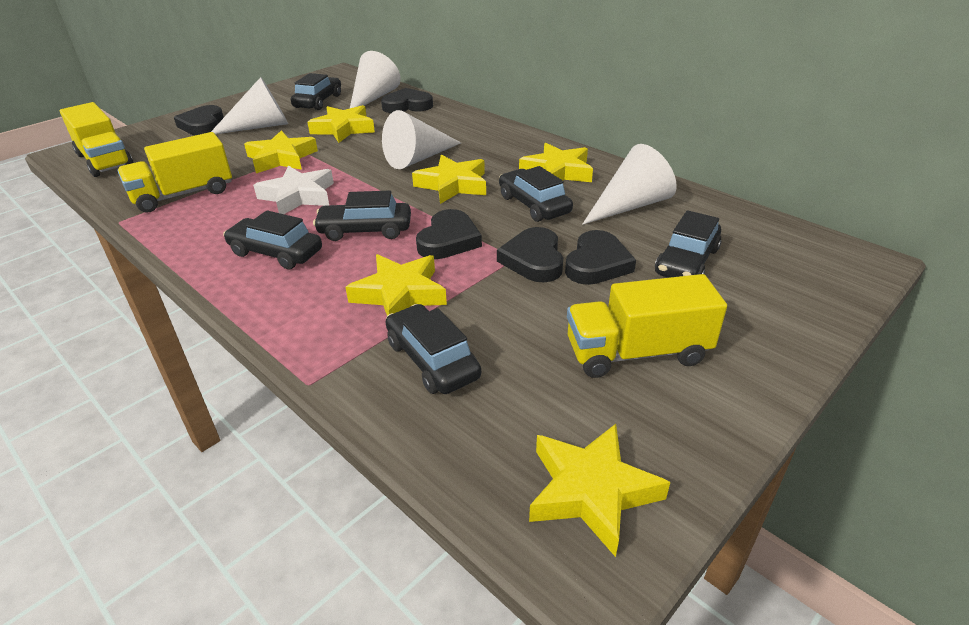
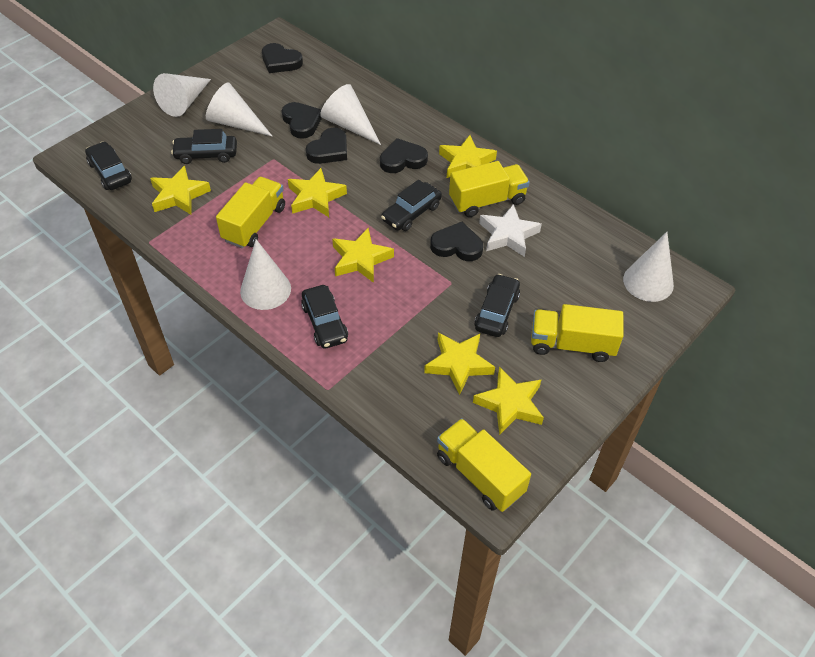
black car: 6 -> 5
white cone: 4 -> 5
yellow truck: 3 -> 4

